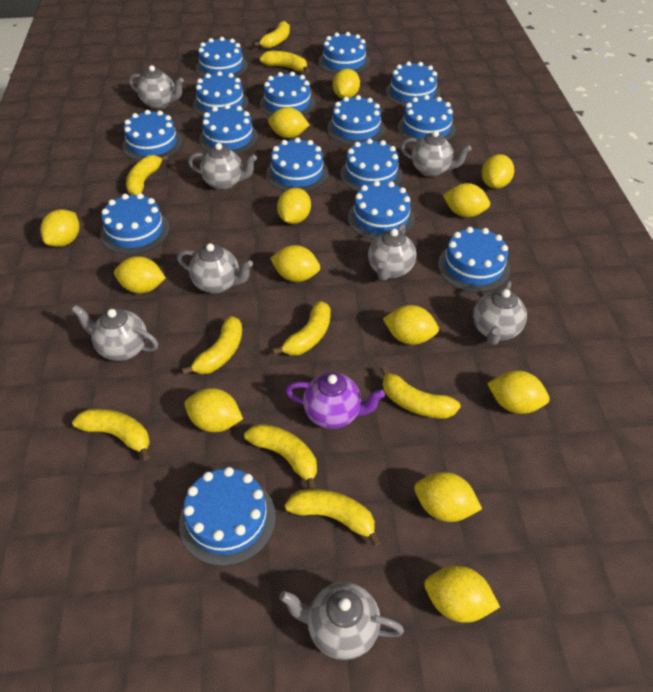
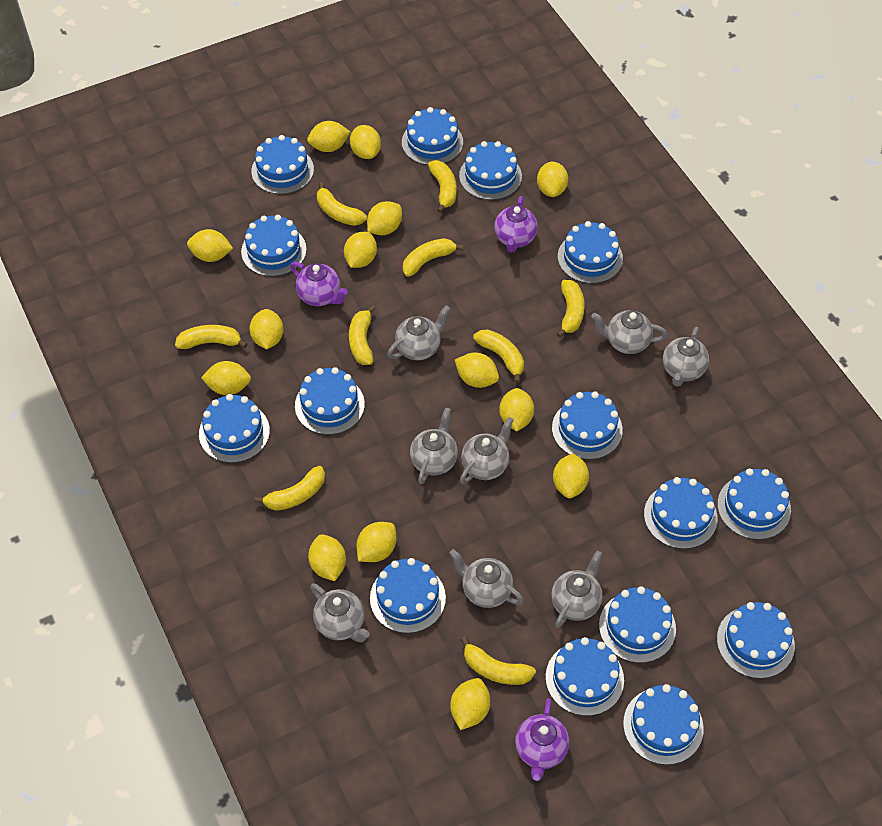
purple teapot: 1 -> 3
yellow lemon: 13 -> 14

